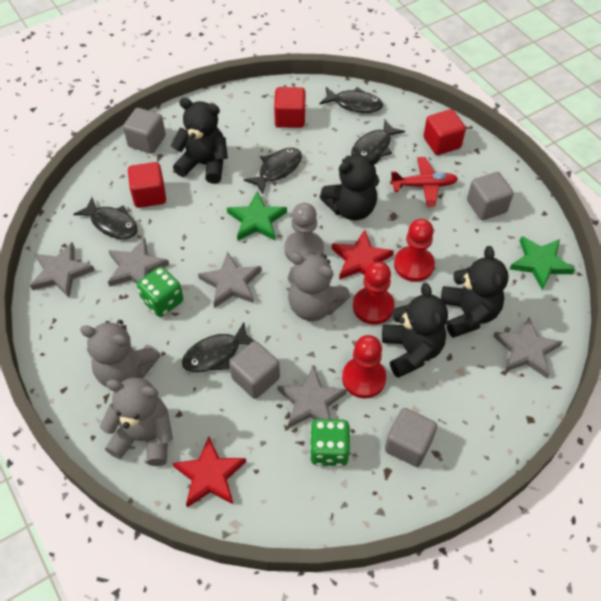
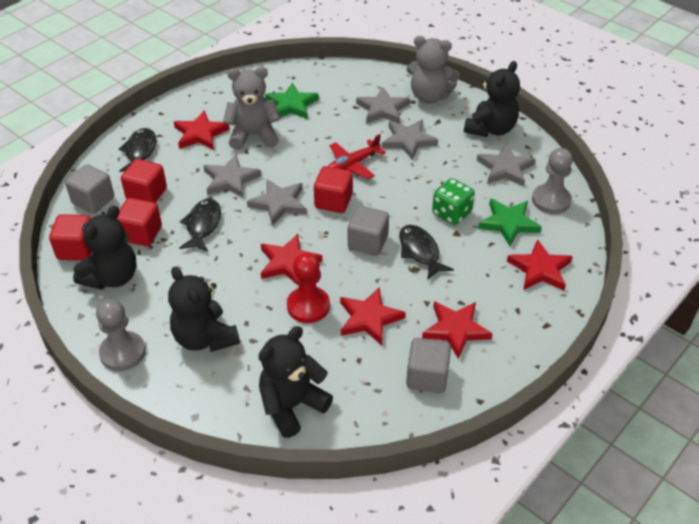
black fish: 5 -> 3
green dice: 2 -> 1
grey cube: 4 -> 3
grey pawn: 1 -> 2
grey teddy bear: 3 -> 2
red cube: 3 -> 4
red pawn: 3 -> 1
red star: 2 -> 5

